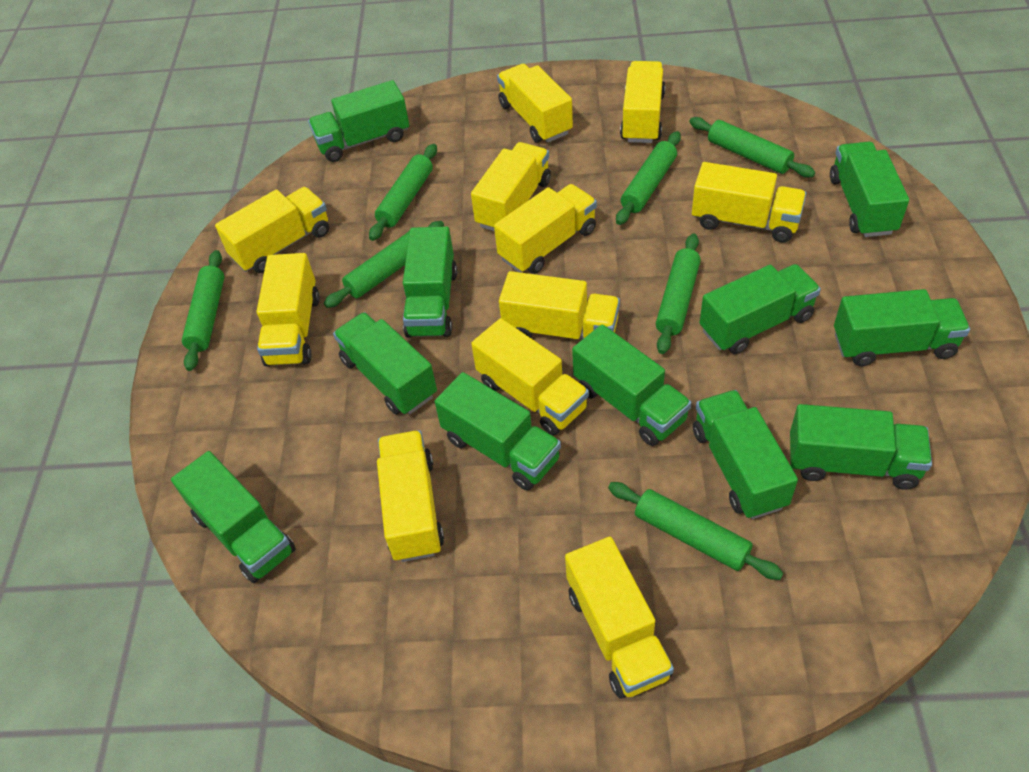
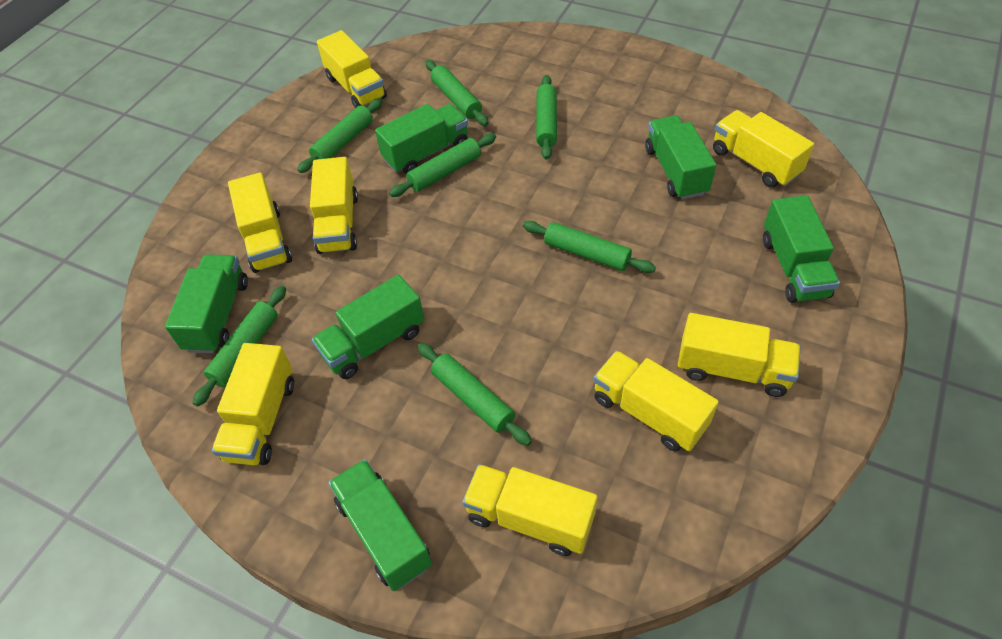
green truck: 11 -> 6
yellow truck: 11 -> 8

